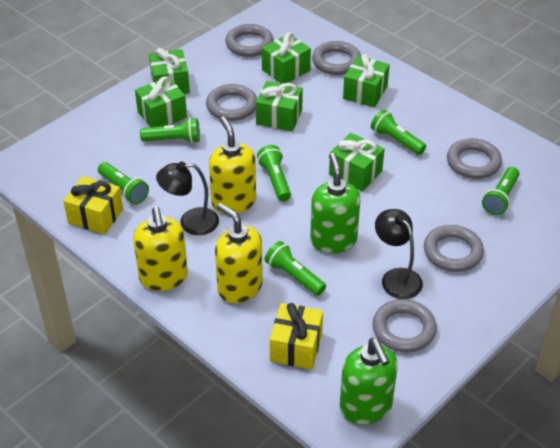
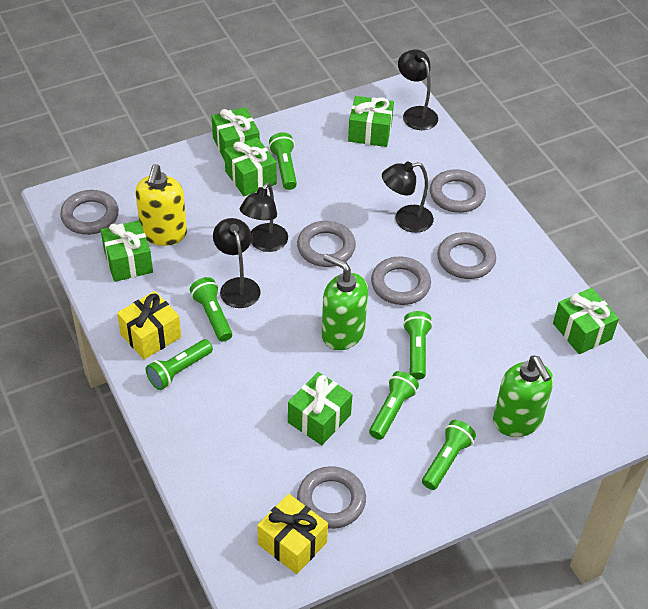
black lamp: 2 -> 4
yellow soap dispenser: 3 -> 1

